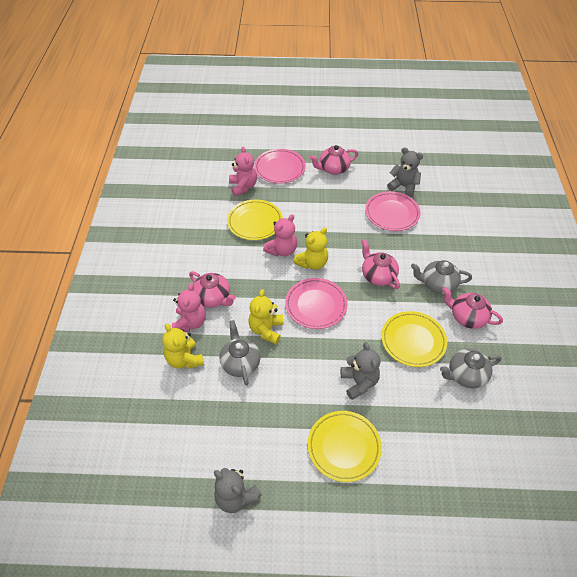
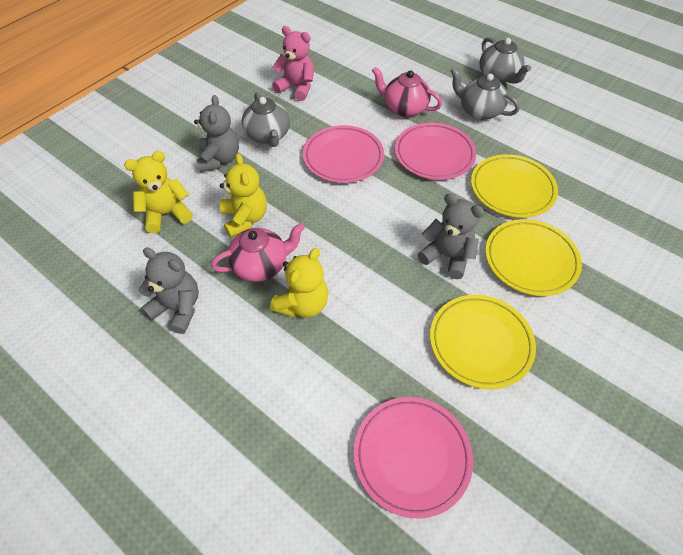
pink teapot: 4 -> 2
pink teddy bear: 3 -> 1

